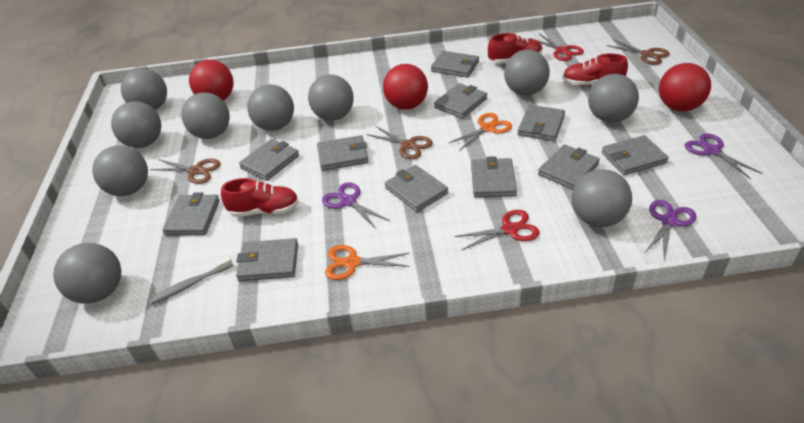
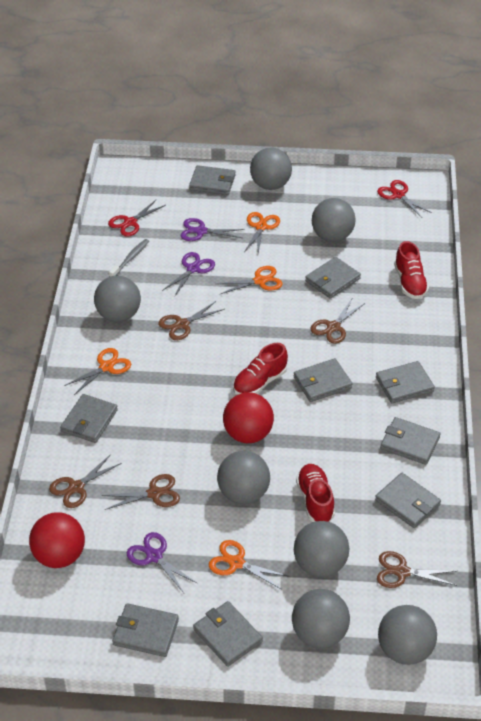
brown scissors: 3 -> 5
grey ball: 10 -> 7
grey wallet: 11 -> 9
orange scissors: 2 -> 4
red ball: 3 -> 2

